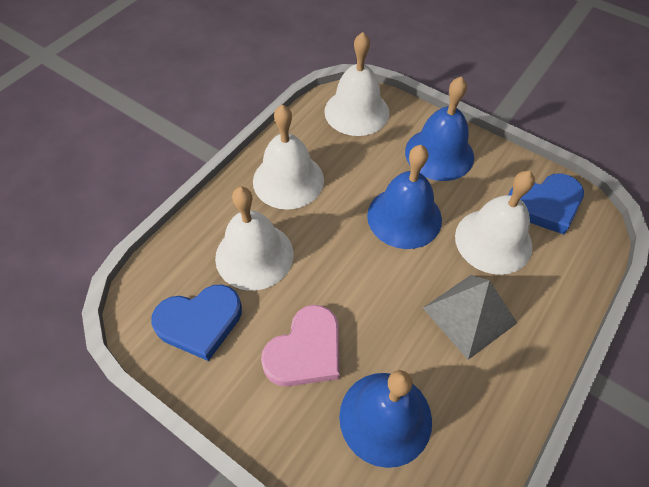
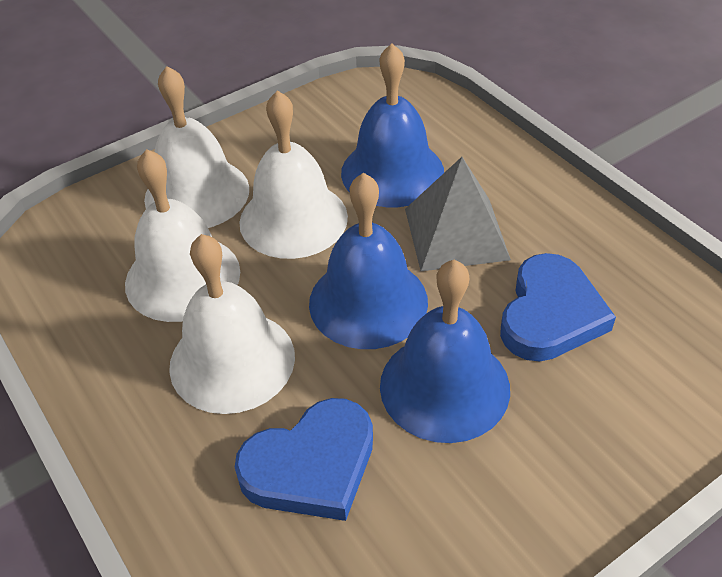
pink heart: 1 -> 0

